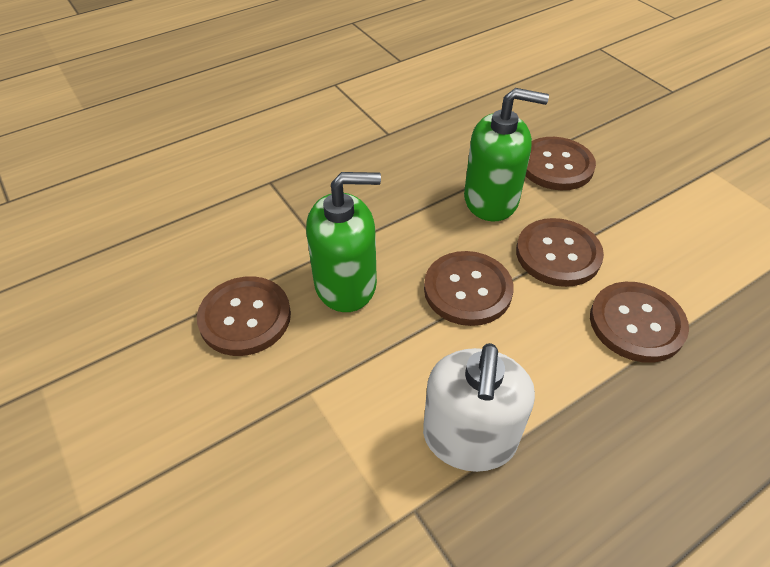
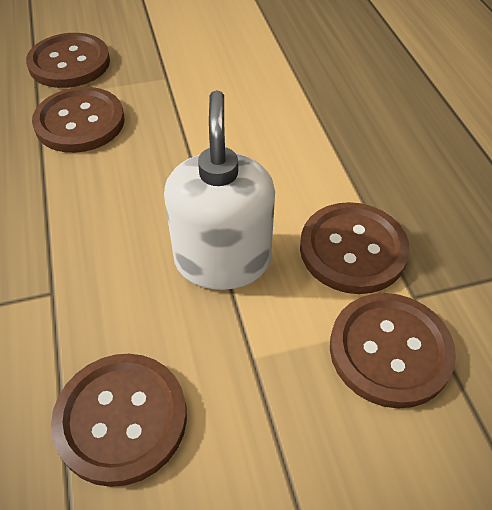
green soap dispenser: 2 -> 0

